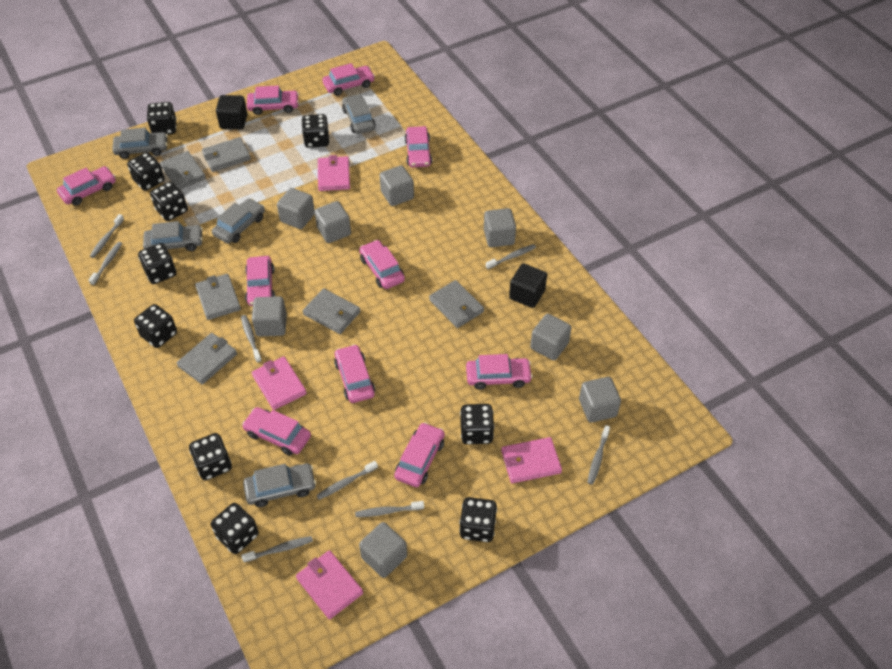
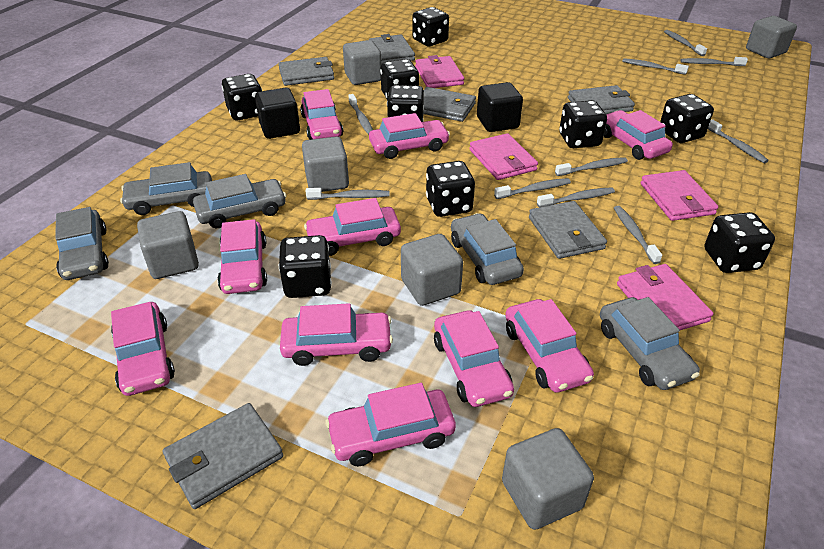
black dice: 10 -> 9
grey cube: 8 -> 6
grey toothbrush: 8 -> 10

